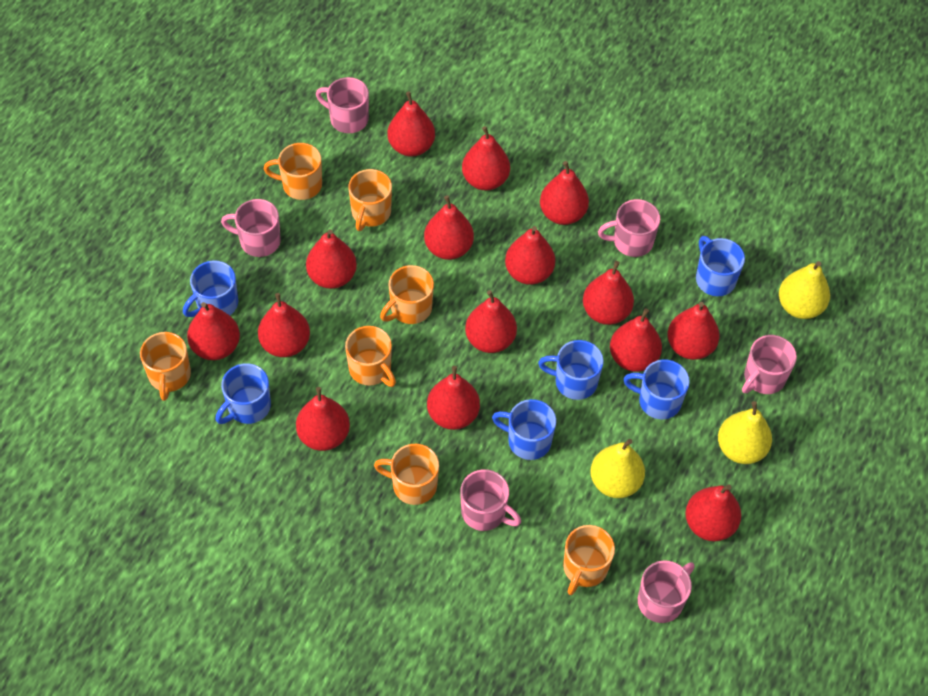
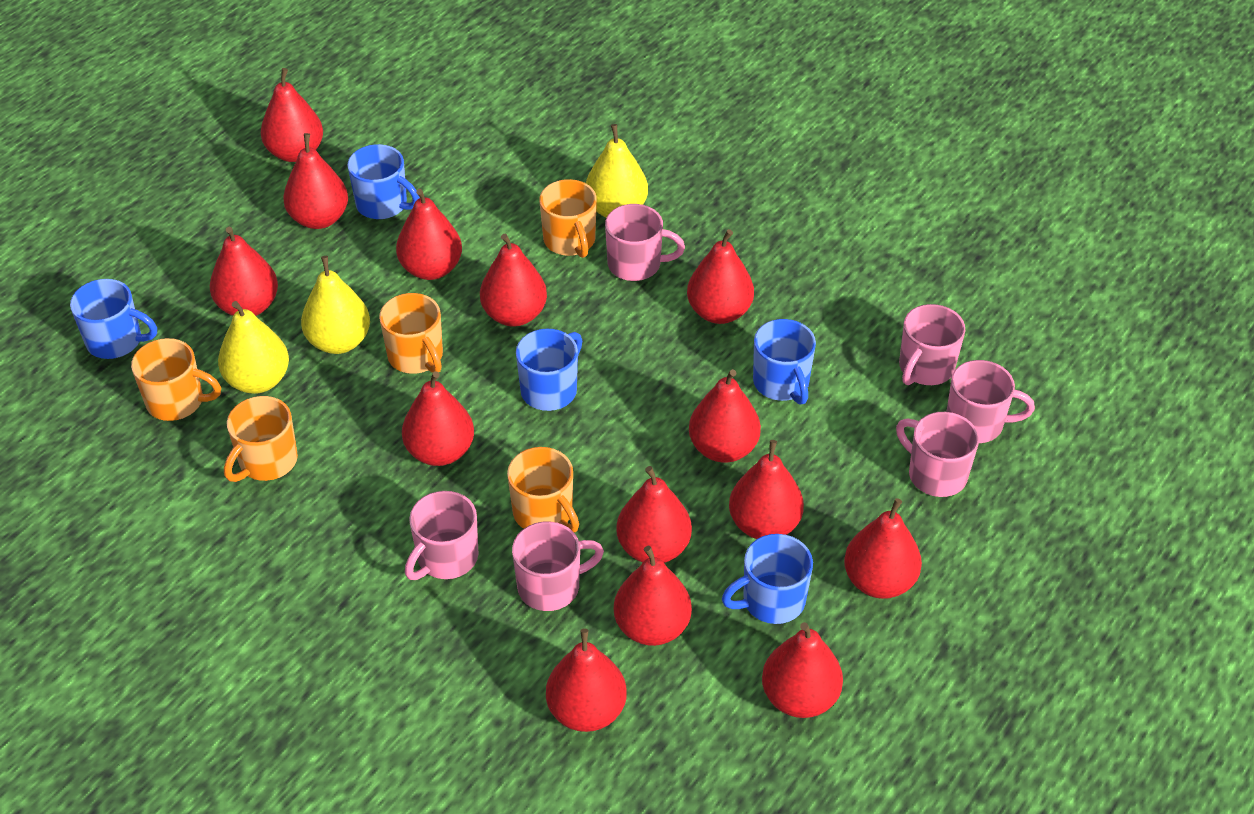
blue mug: 6 -> 5
orange mug: 7 -> 5
red pear: 15 -> 14

